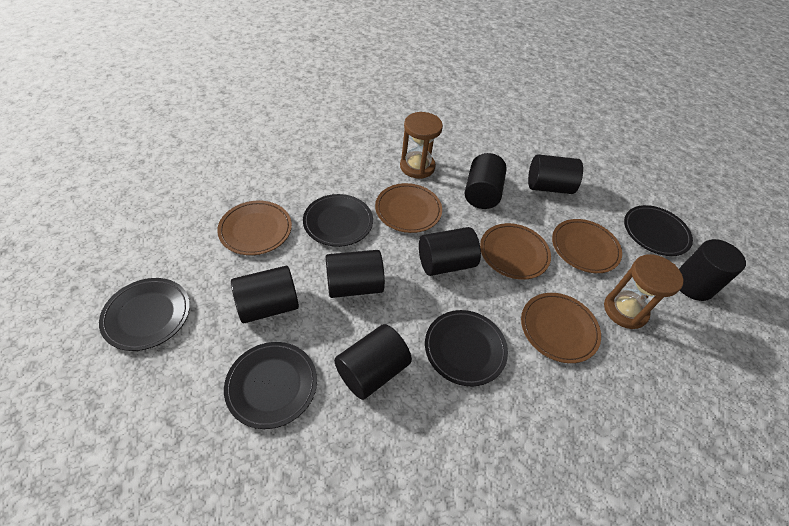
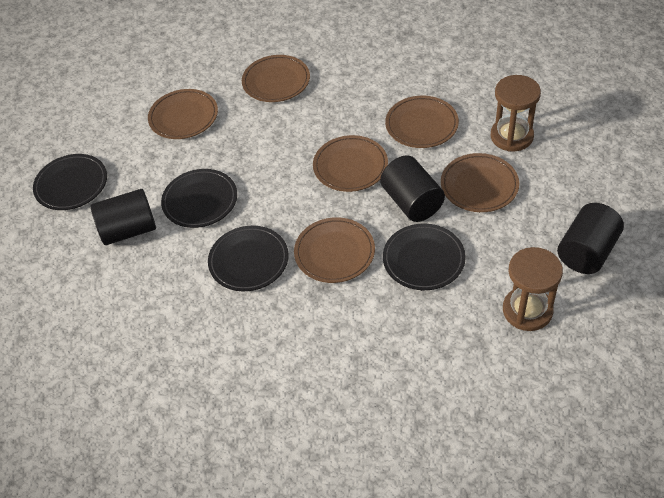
black cylinder: 7 -> 3
black plate: 5 -> 4
brown plate: 5 -> 6

